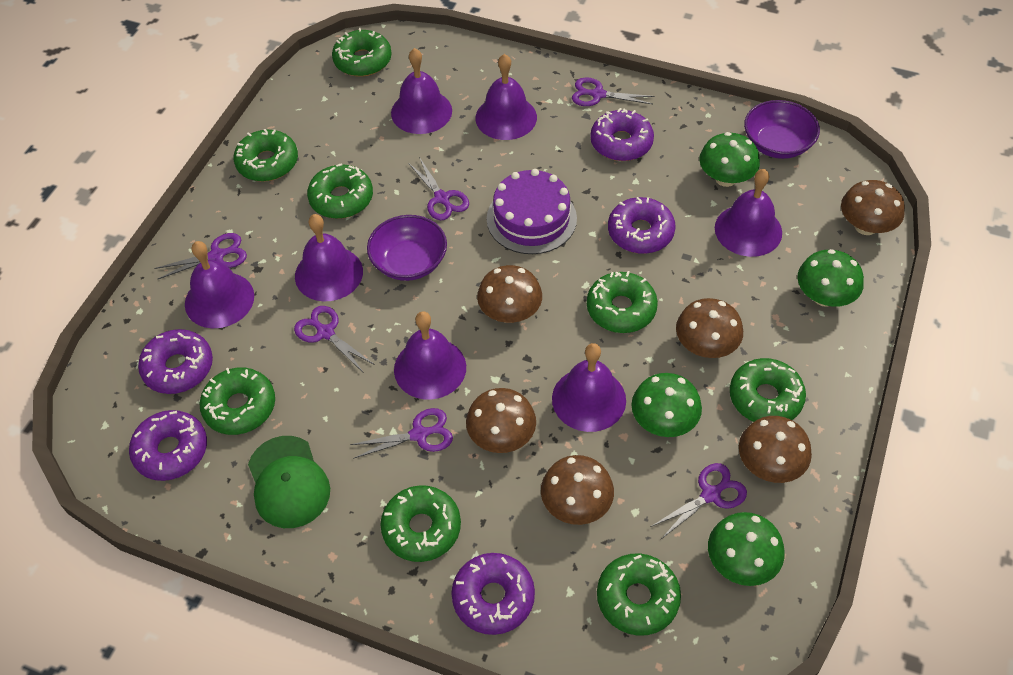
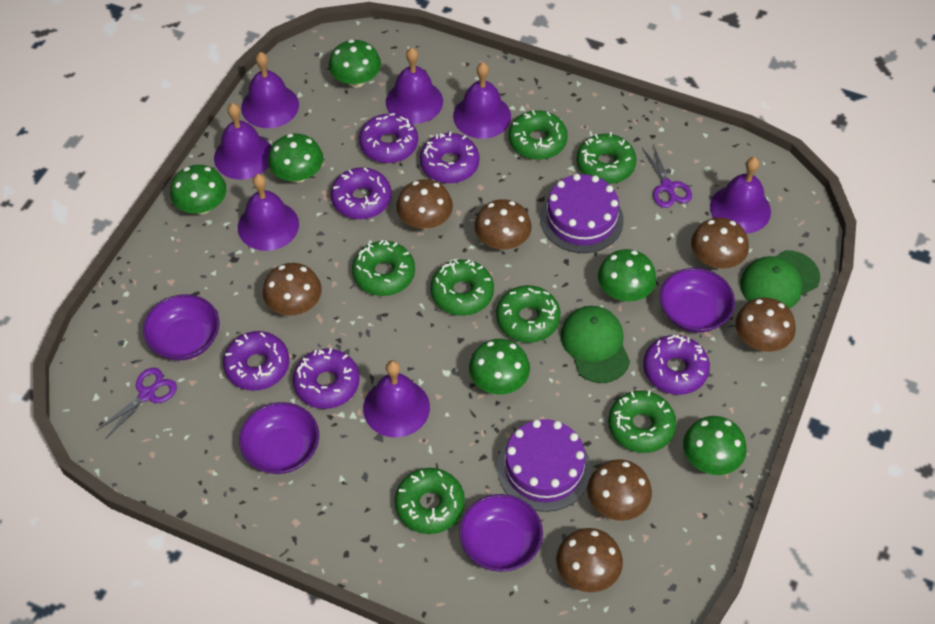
brown mushroom: 6 -> 7
green cap: 1 -> 2
green donut: 8 -> 7
green mushroom: 4 -> 6
purple bowl: 2 -> 4
purple cake: 1 -> 2
purple donut: 5 -> 6
purple scissors: 6 -> 2

